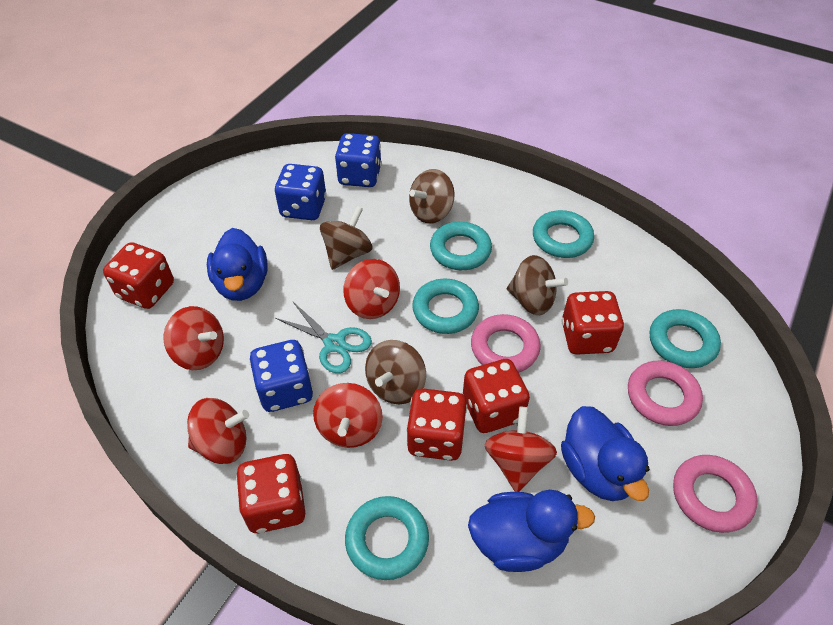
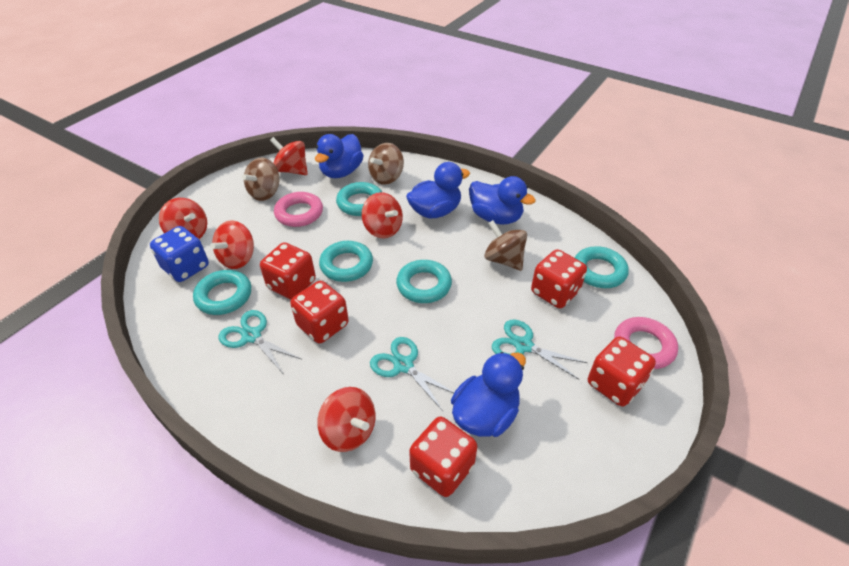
blue dice: 3 -> 1
blue duck: 3 -> 4
brown spinning top: 4 -> 3
pink ring: 3 -> 2
turquoise scissors: 1 -> 3

